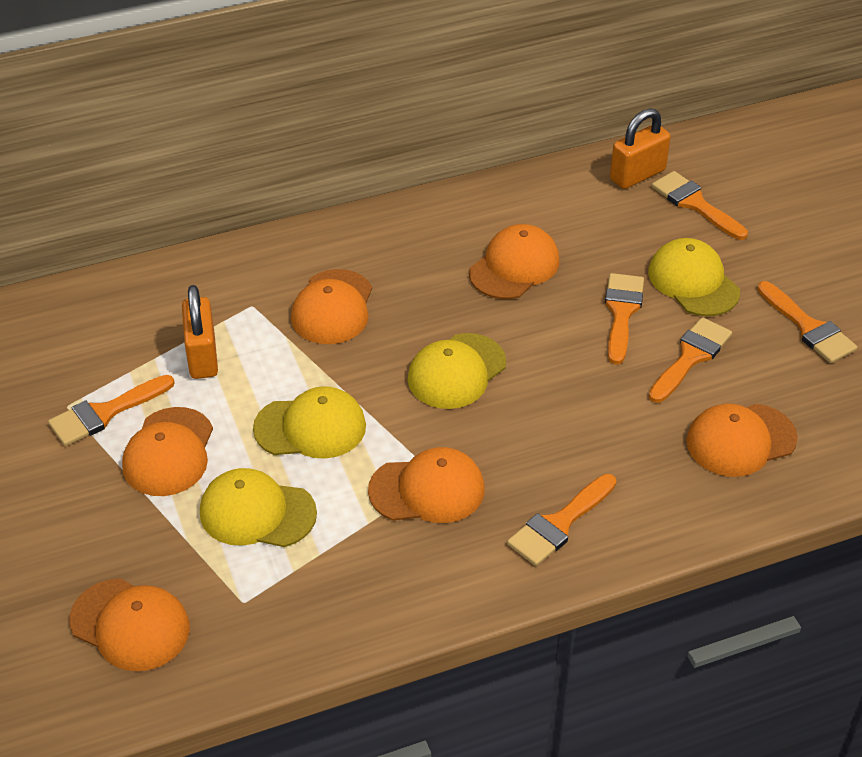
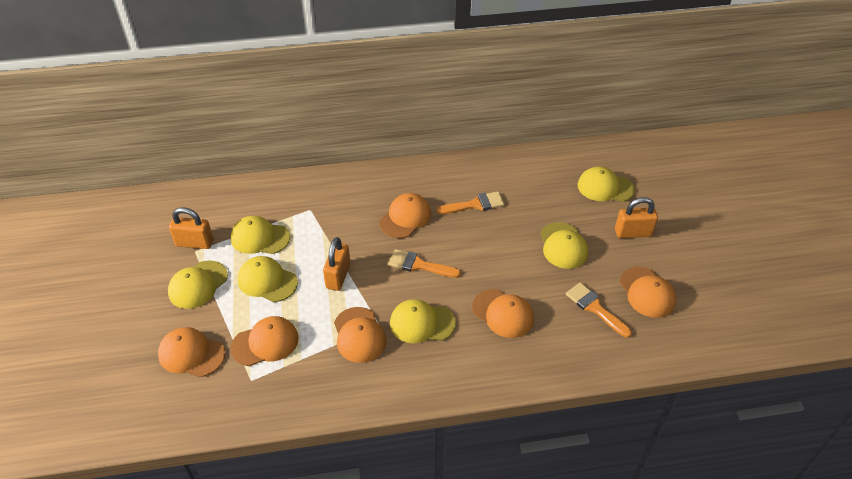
orange brush: 6 -> 3
orange padlock: 2 -> 3
yellow cap: 4 -> 6

